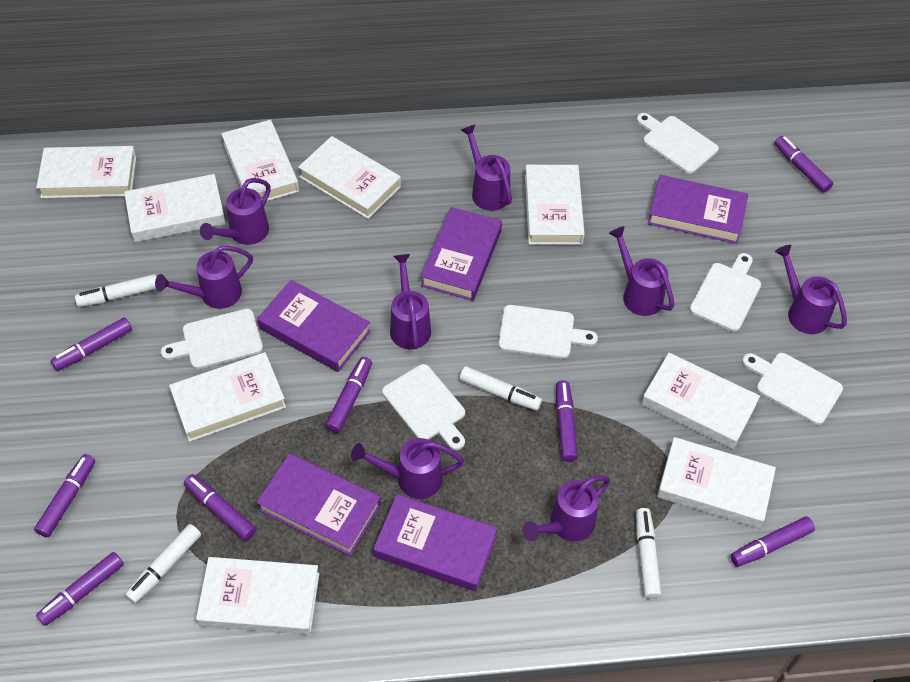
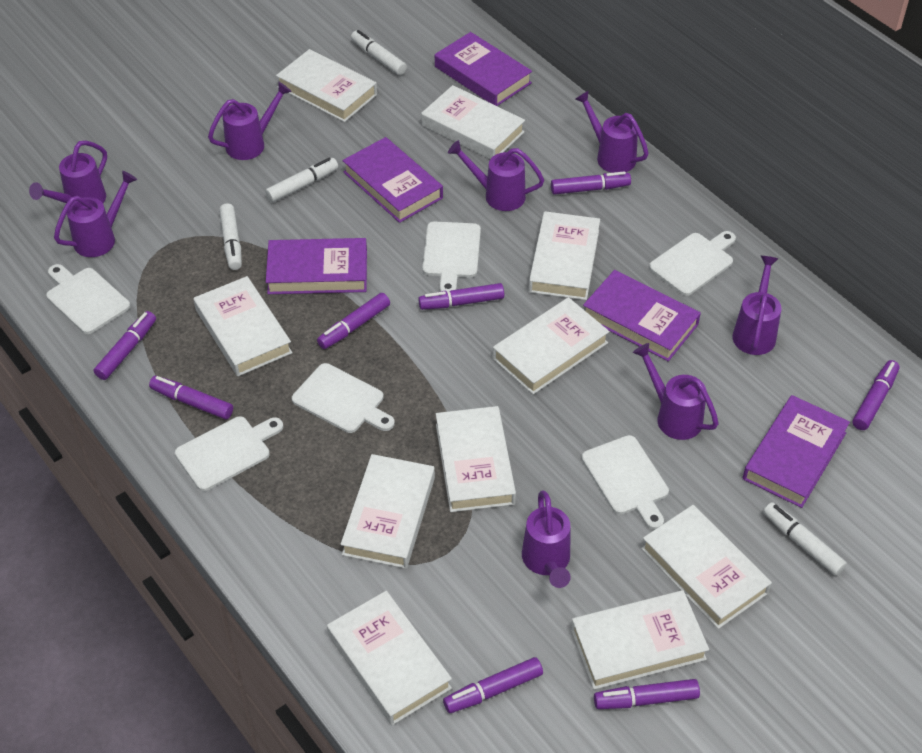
white book: 9 -> 10

